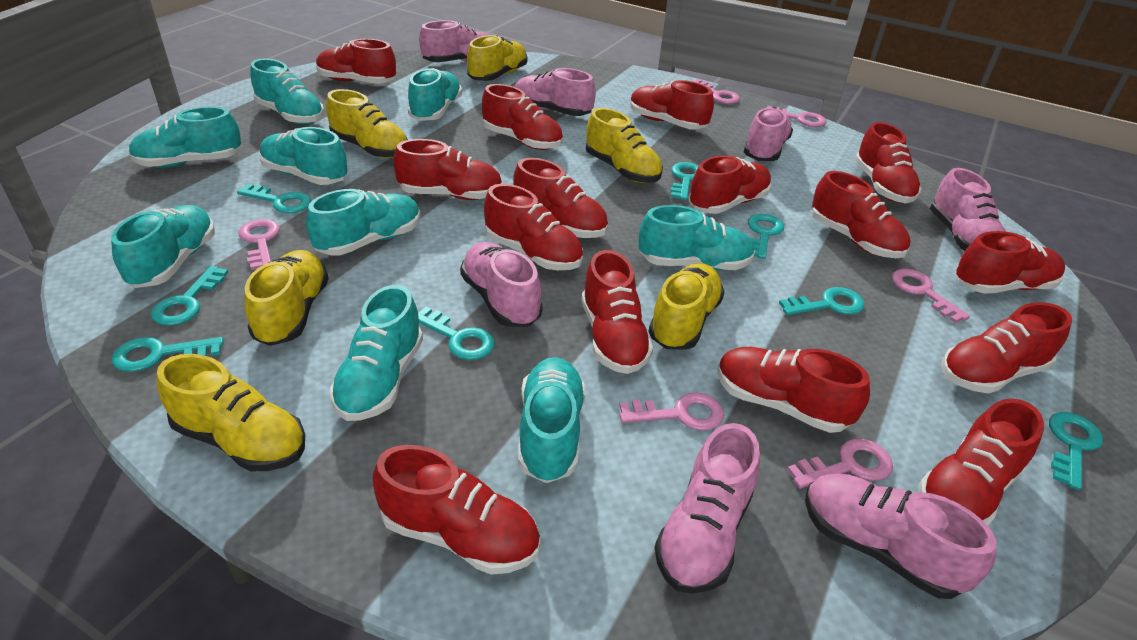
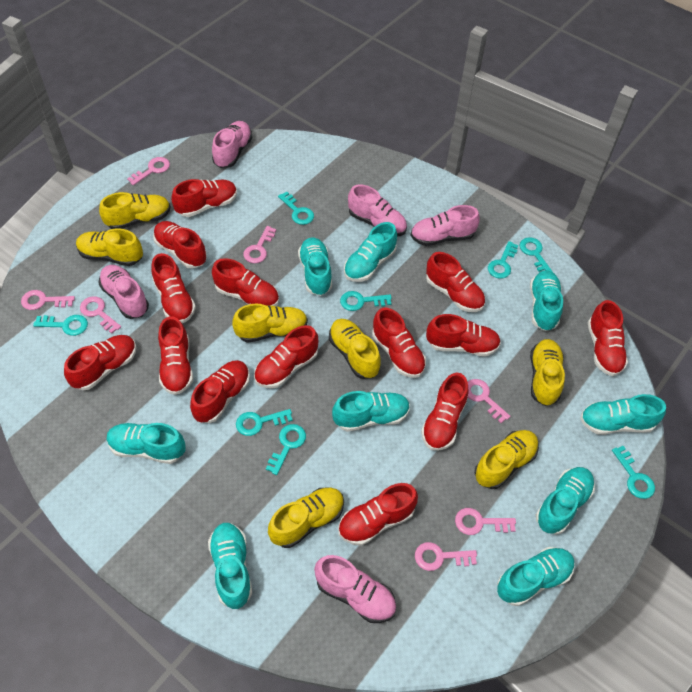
pink key: 6 -> 7
pink shoe: 7 -> 5
red shoe: 15 -> 14
yellow shoe: 6 -> 7

